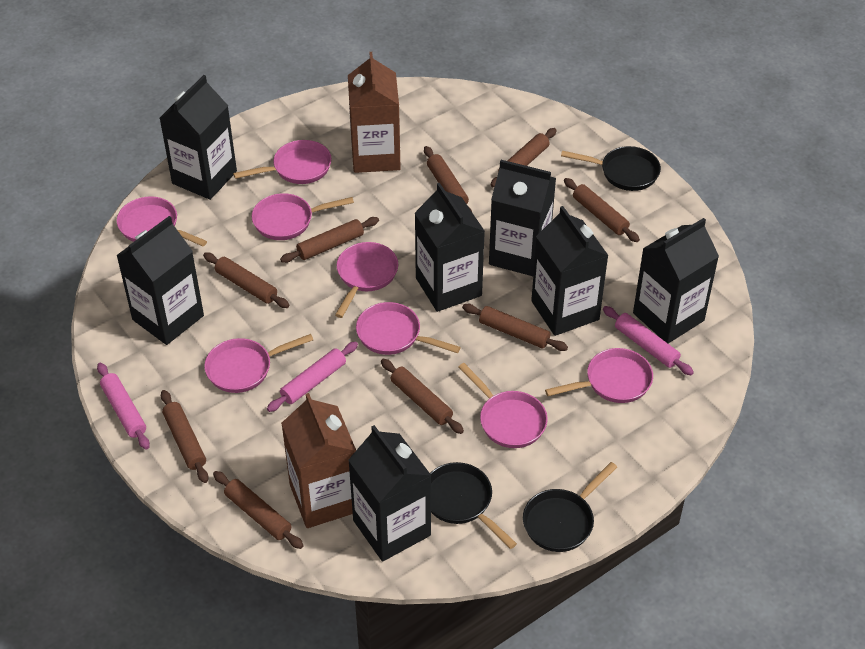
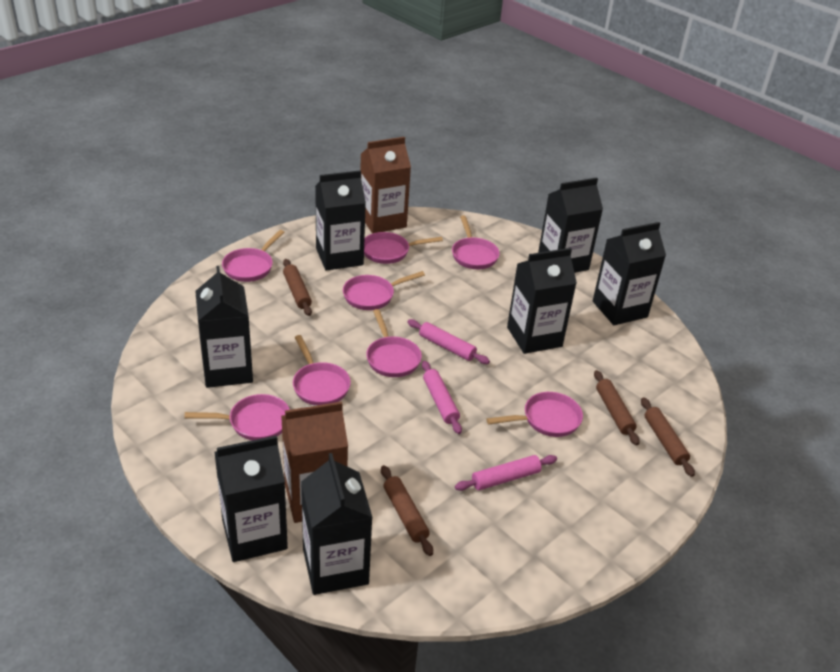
black pan: 3 -> 0
brown rolling pin: 9 -> 4

